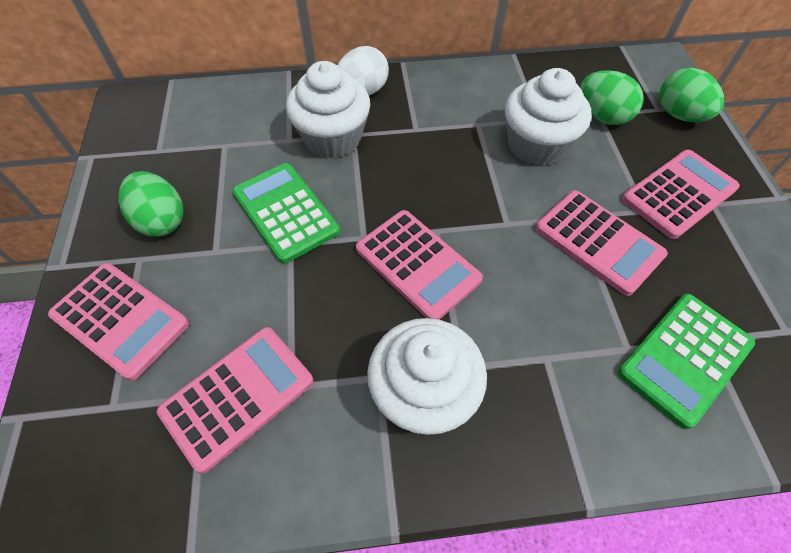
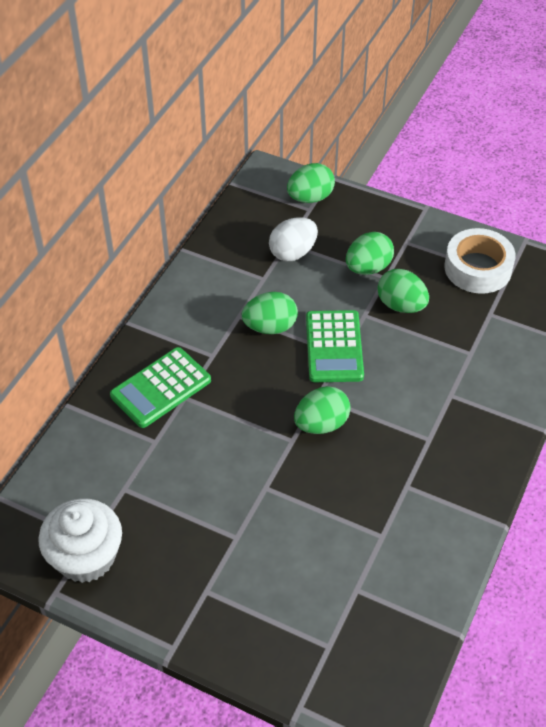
green egg: 3 -> 5
pink calculator: 5 -> 0
white cupcake: 3 -> 1
white tape: 0 -> 1

